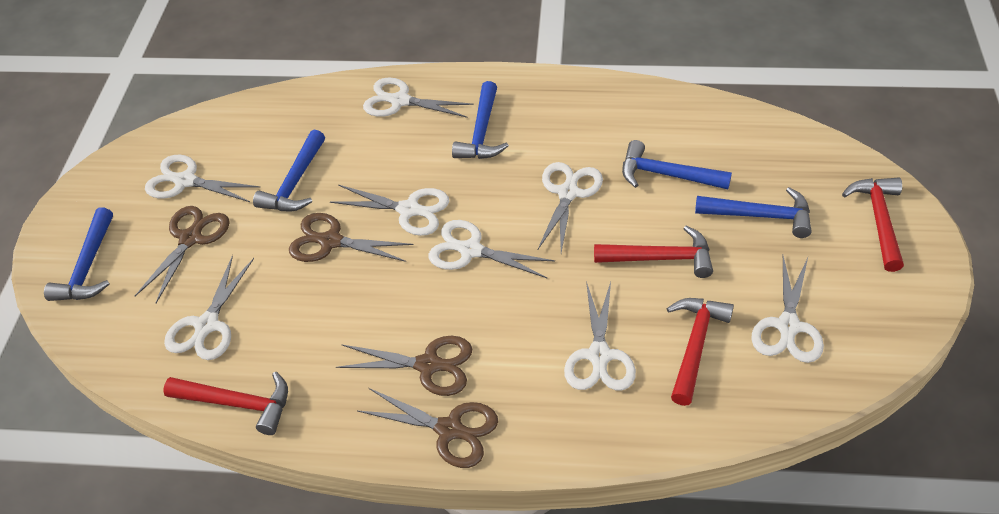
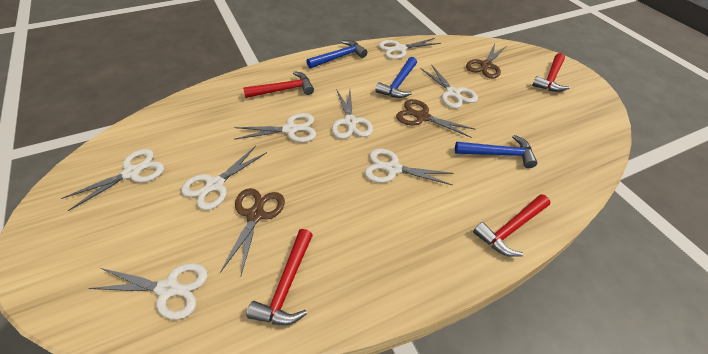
blue hammer: 5 -> 3
brown scissors: 4 -> 3

